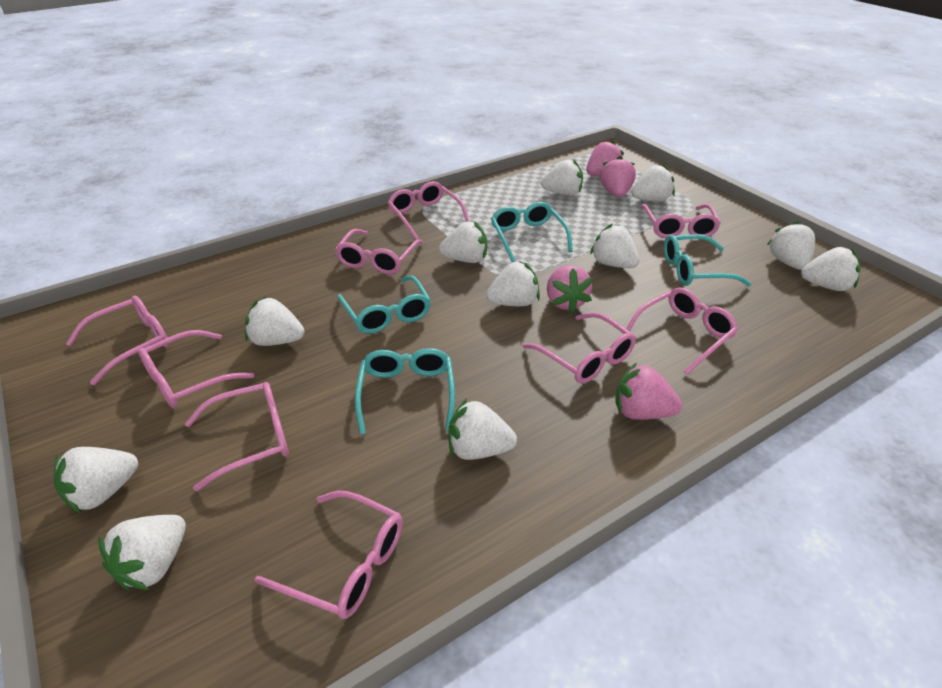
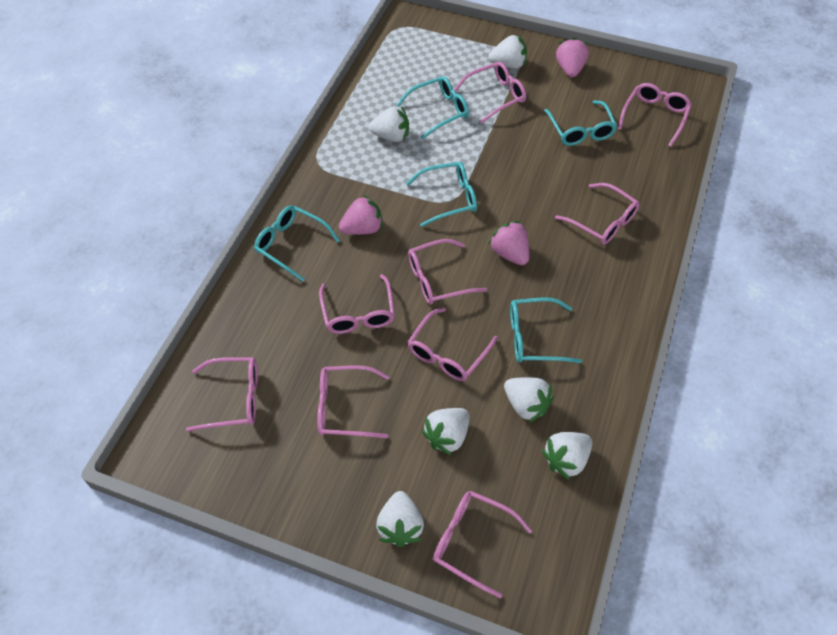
pink strawberry: 4 -> 3
turquoise glasses: 4 -> 5
white strawberry: 11 -> 6

